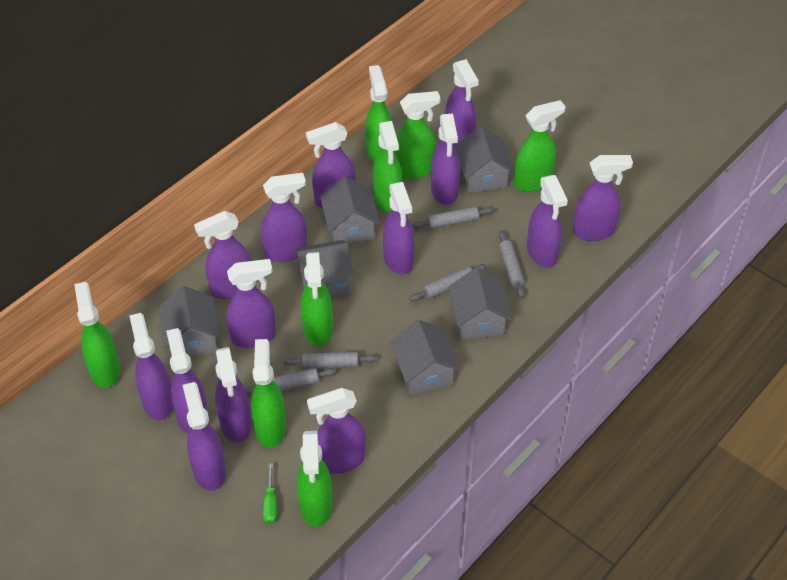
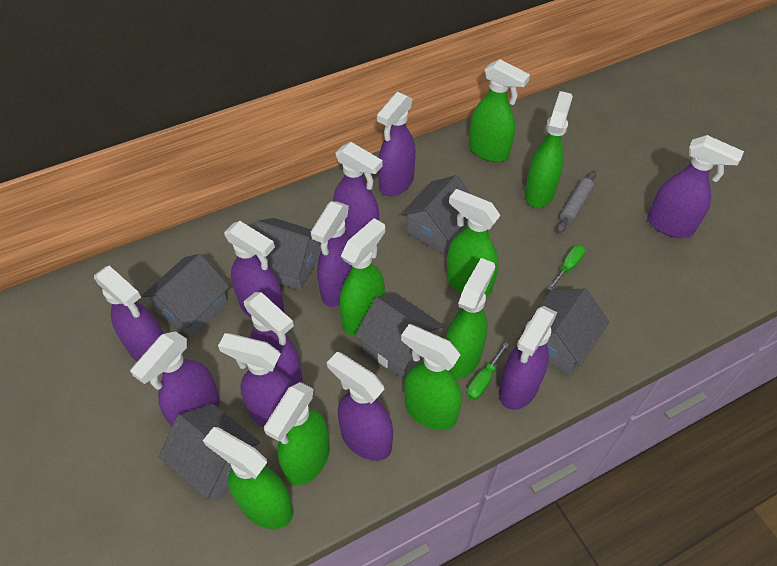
green screwdriver: 1 -> 2
grey rolling pin: 5 -> 1
purple spray bottle: 14 -> 11

